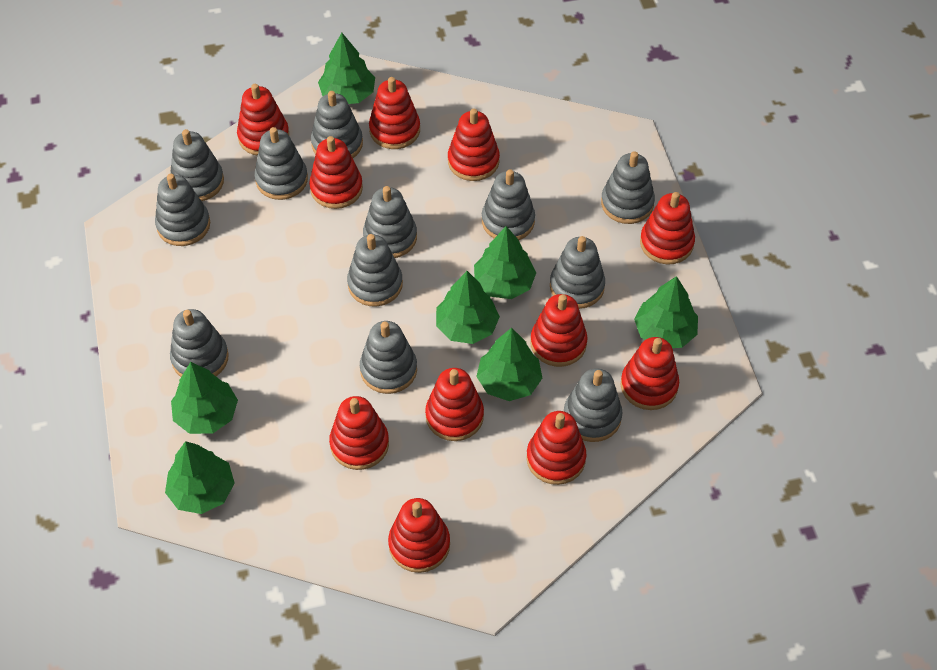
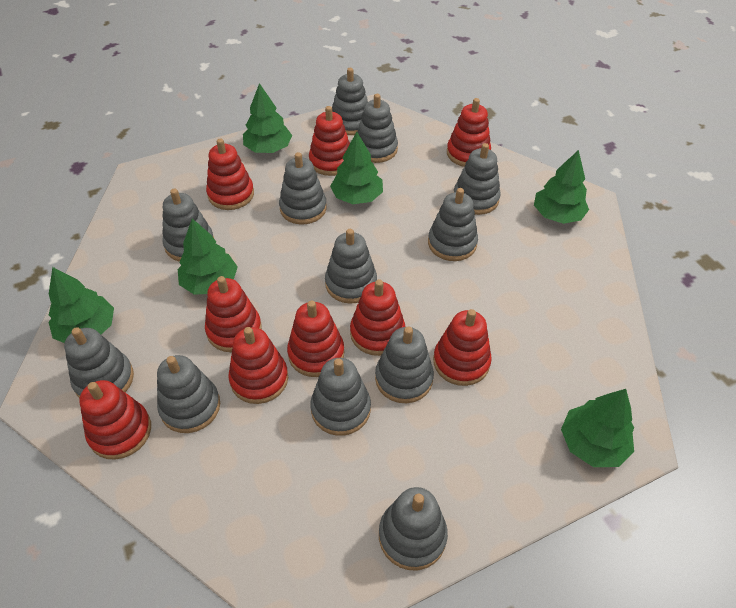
green tree: 7 -> 6
red stacking toy: 11 -> 9

